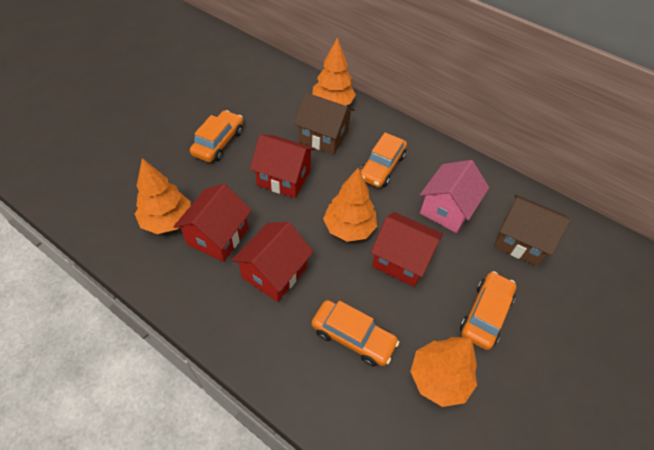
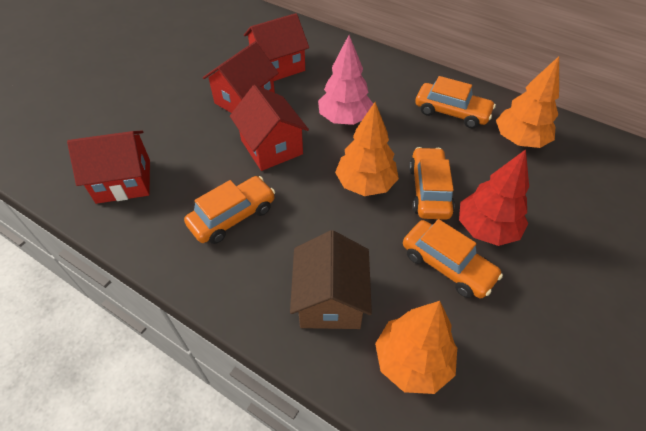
brown house: 2 -> 1
orange tree: 4 -> 3
pink house: 1 -> 0
pink tree: 0 -> 1
red tree: 0 -> 1

